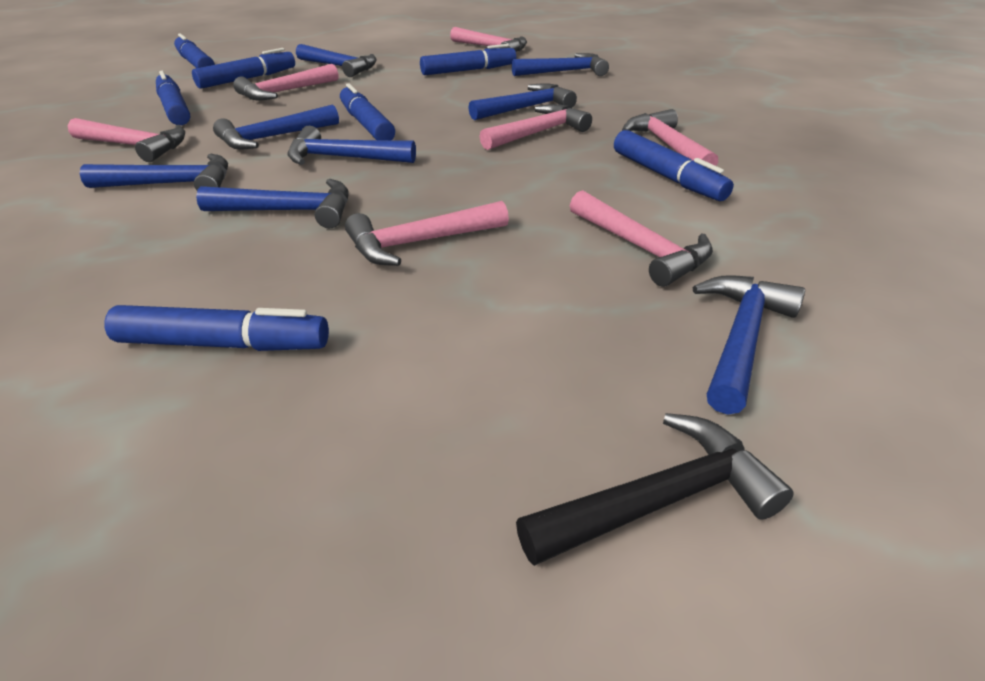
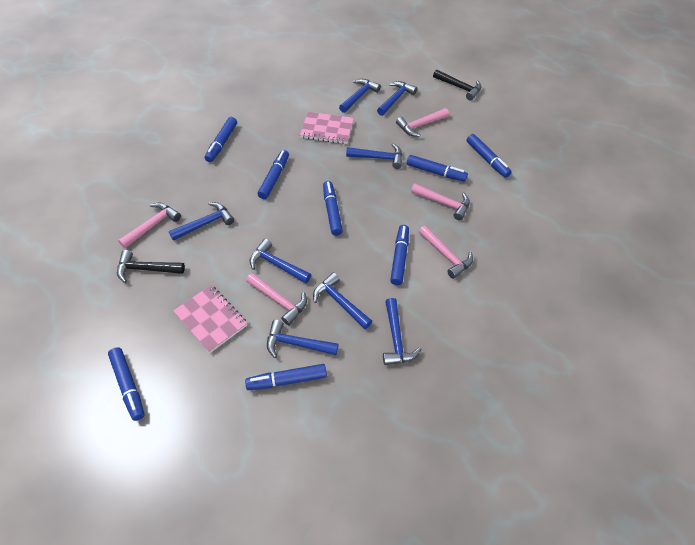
black hammer: 1 -> 2
blue marker: 7 -> 8
pink hammer: 7 -> 5
pink notebook: 0 -> 2

